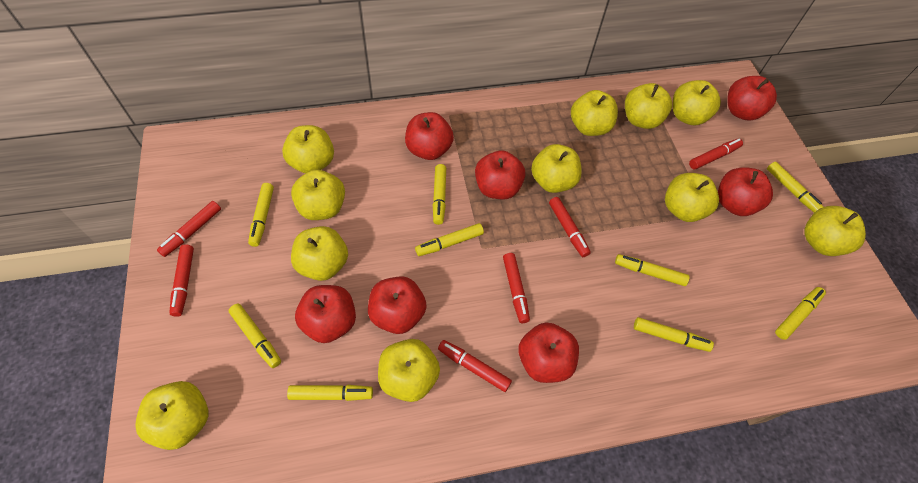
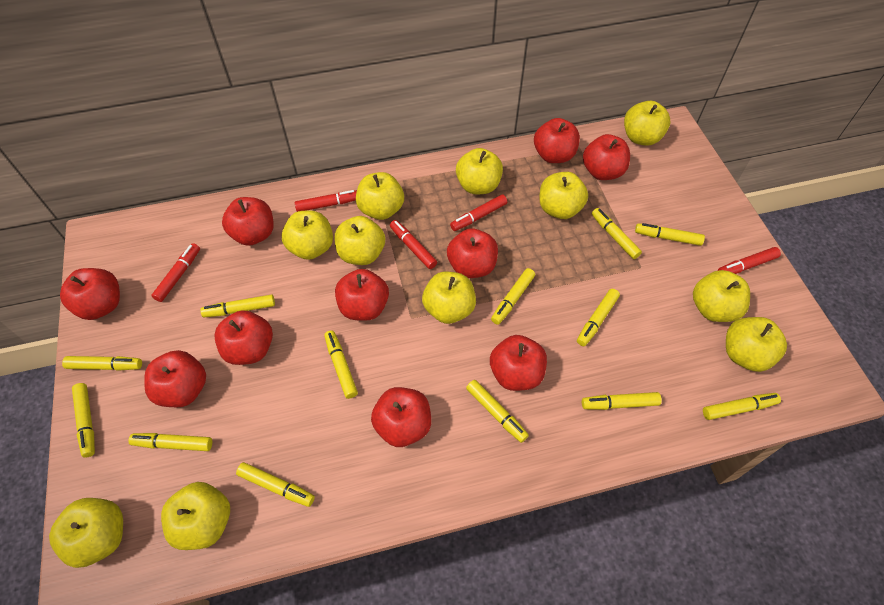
red apple: 7 -> 10
red marker: 6 -> 5
yellow marker: 9 -> 13

